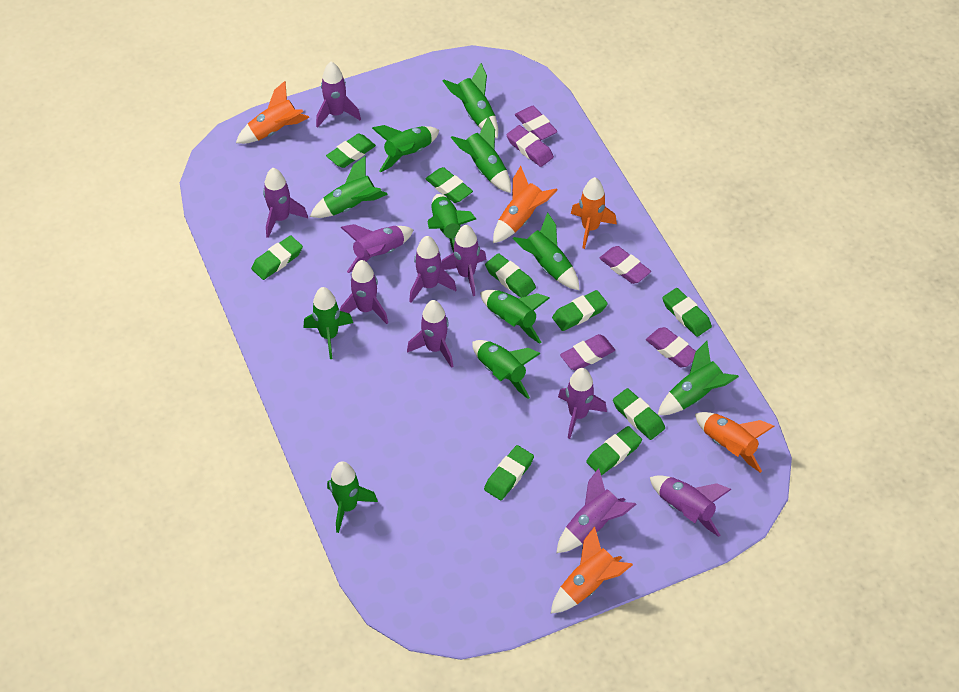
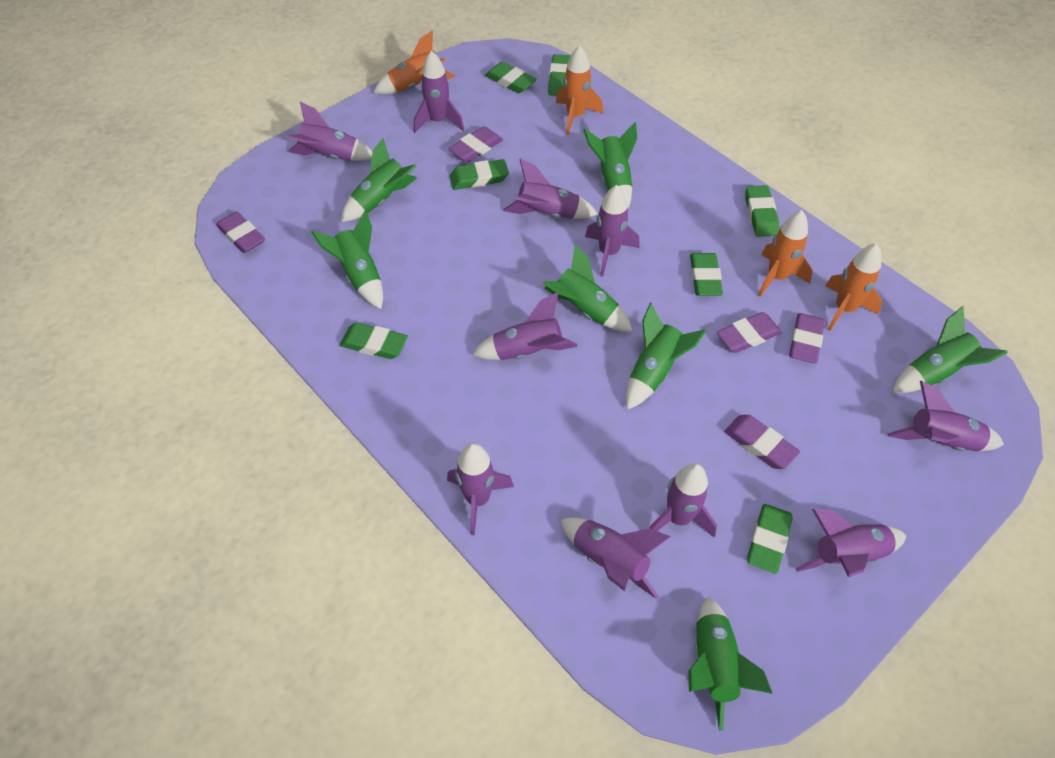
green eraser: 9 -> 7
green rocket: 11 -> 7
orange rocket: 5 -> 4

